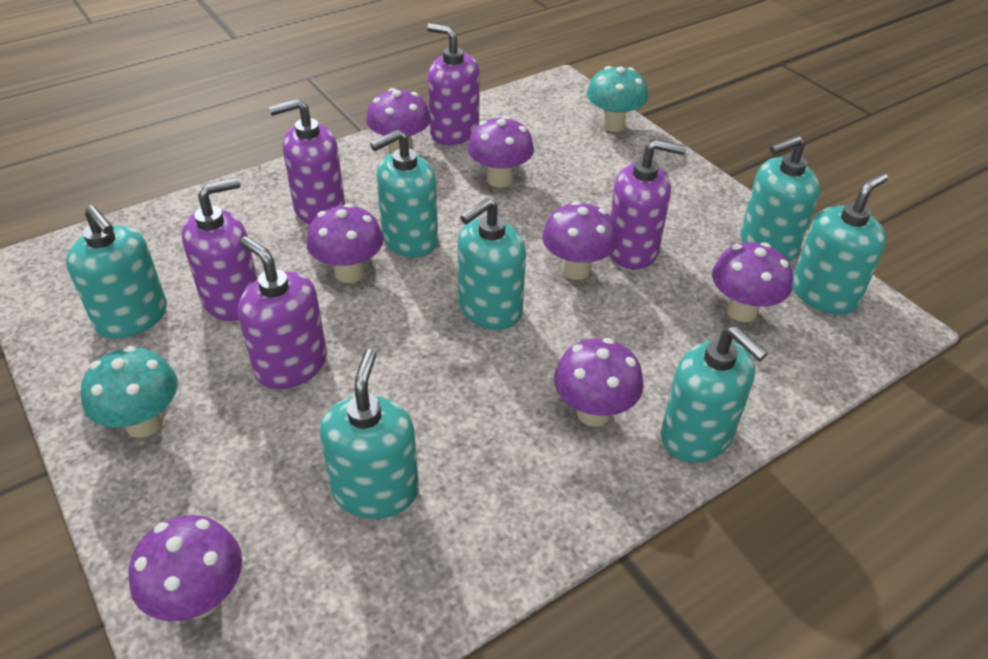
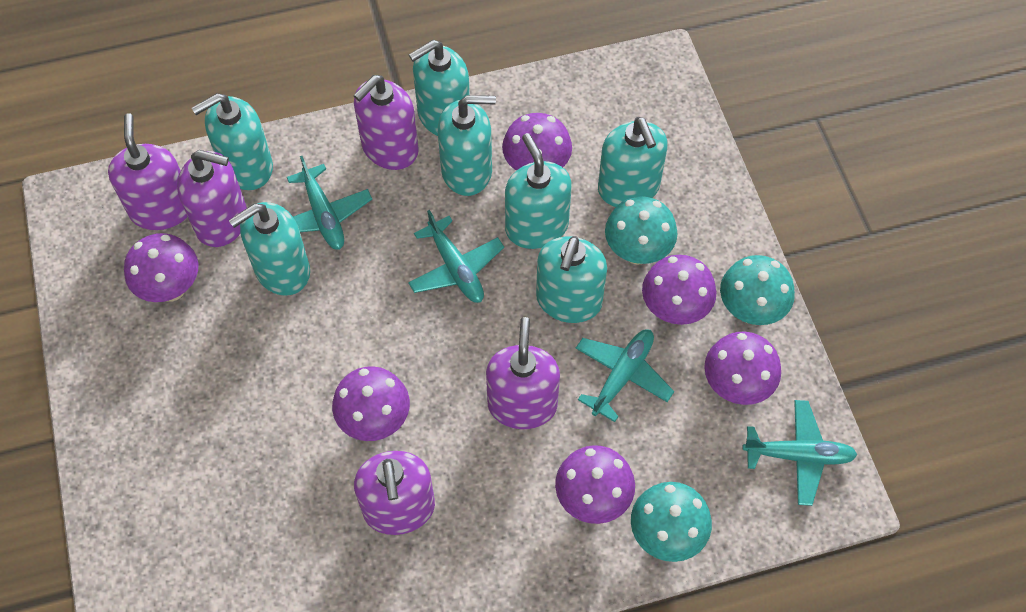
purple mushroom: 7 -> 6
turquoise mushroom: 2 -> 3
turquoise plane: 0 -> 4

